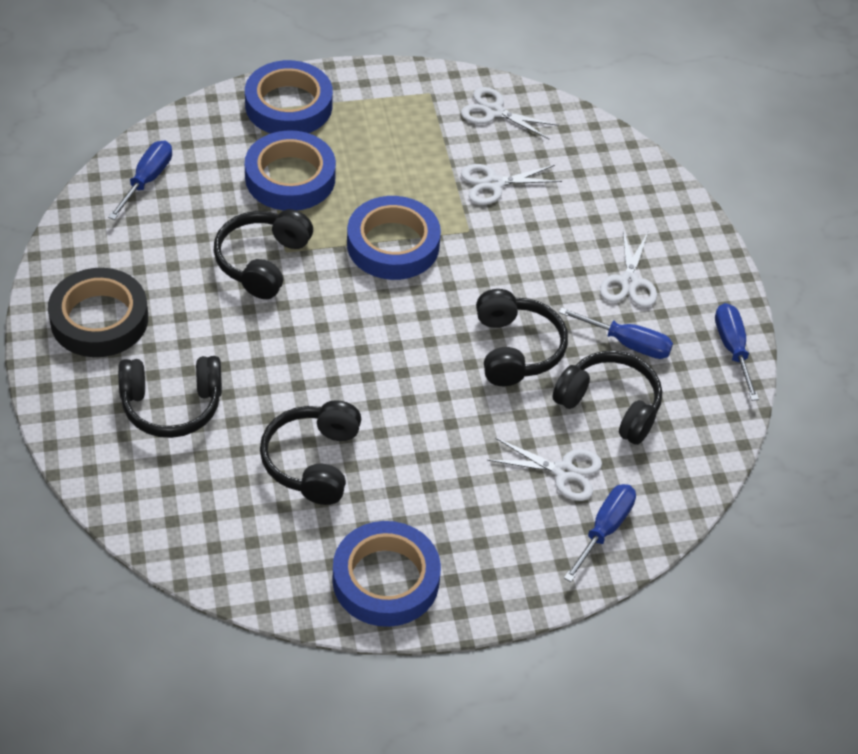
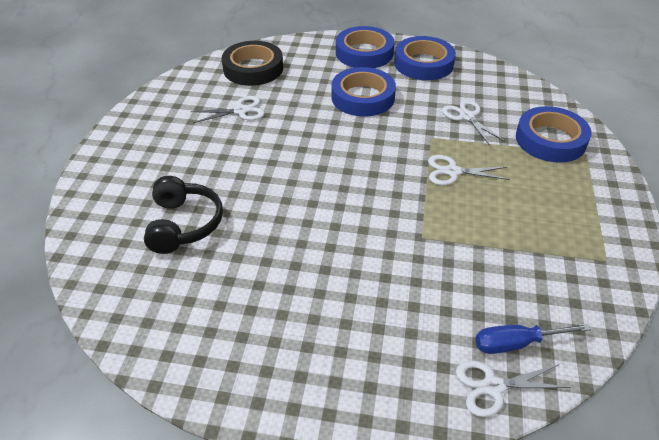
black headphones: 5 -> 1
blue screwdriver: 4 -> 1

